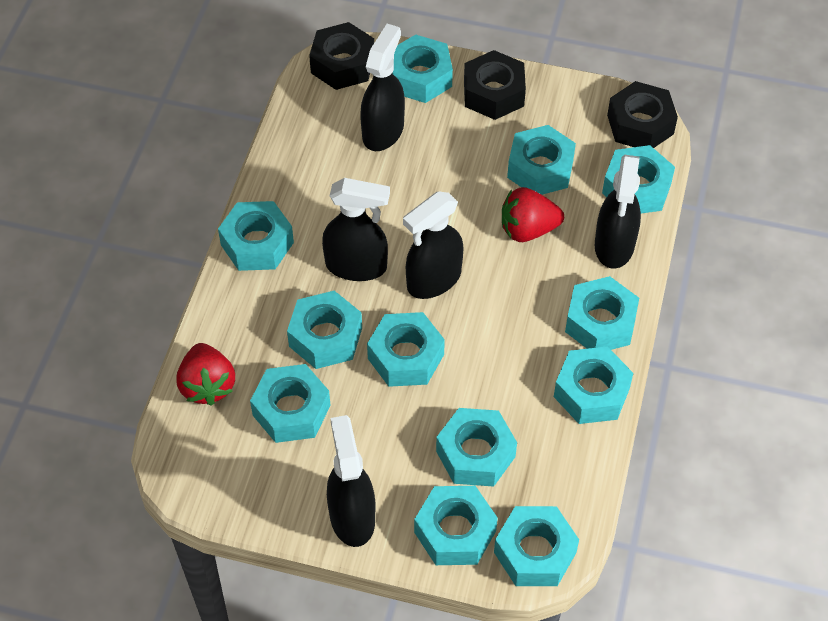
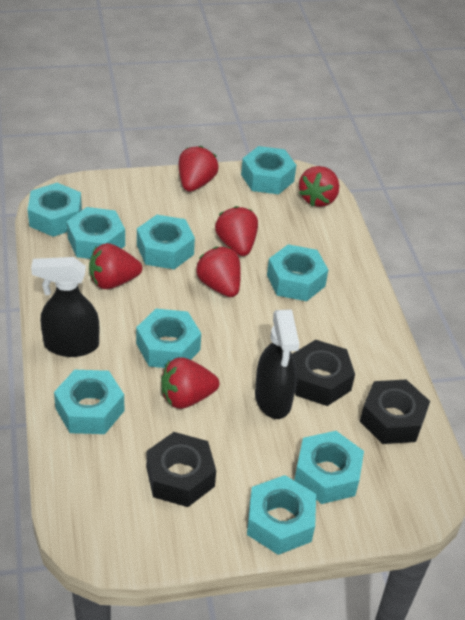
black spray bottle: 5 -> 2
red strawberry: 2 -> 6
turquoise nut: 12 -> 9

